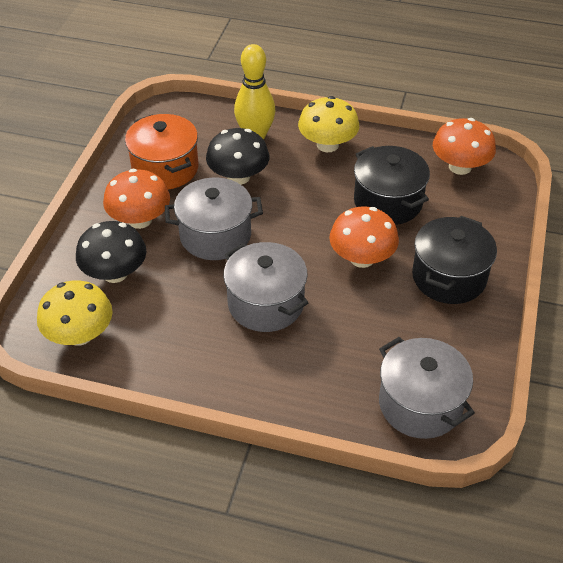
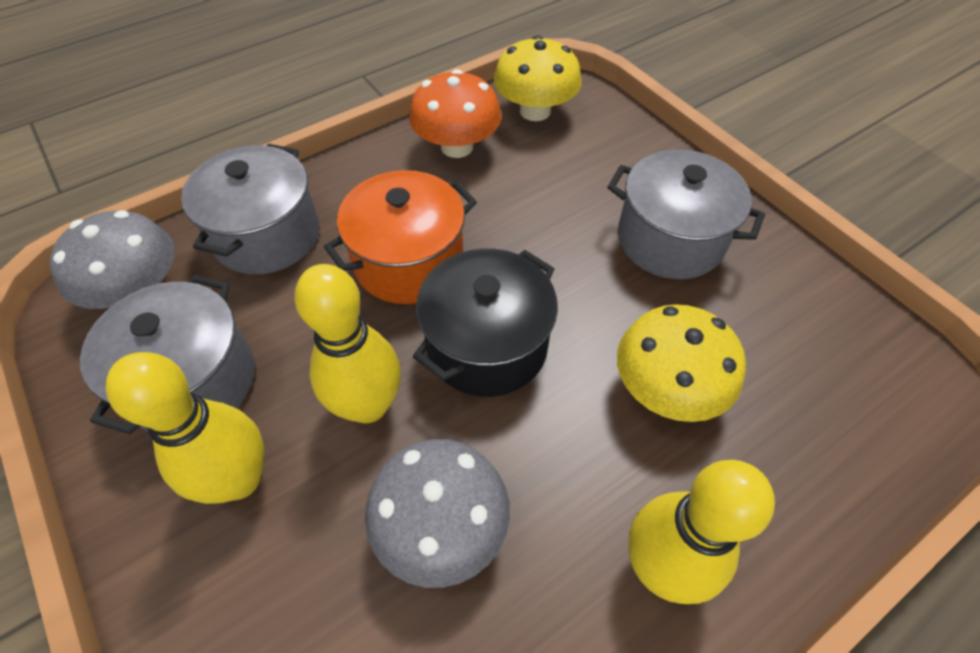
black mushroom: 2 -> 0
black pot: 2 -> 1
grey mushroom: 0 -> 2
orange mushroom: 3 -> 1
yellow bowling pin: 1 -> 3

